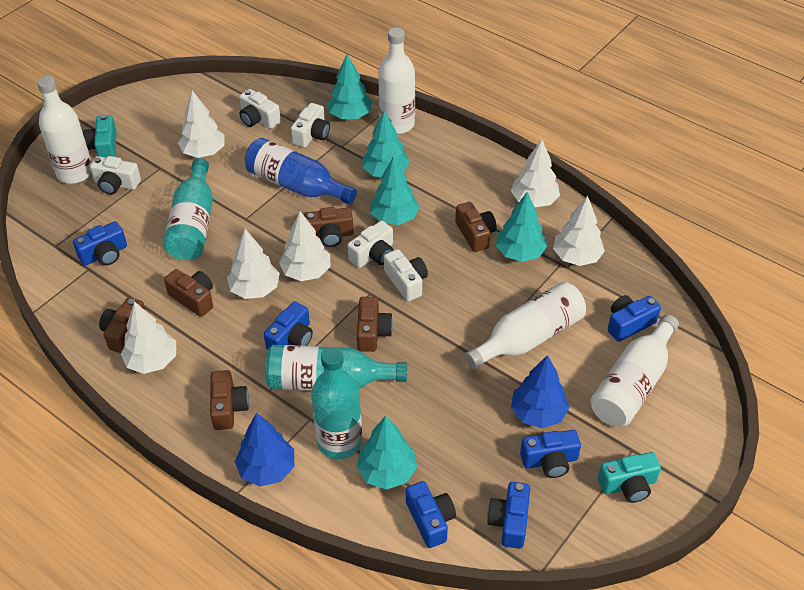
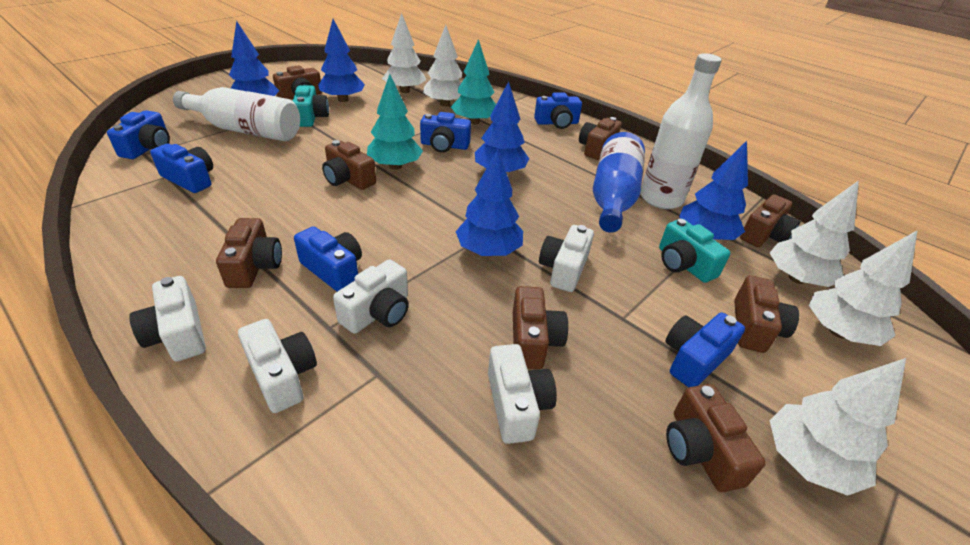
blue tree: 2 -> 5
brown camera: 6 -> 8
turquoise bottle: 3 -> 0
turquoise tree: 5 -> 2
white bottle: 4 -> 2
white tree: 6 -> 5

